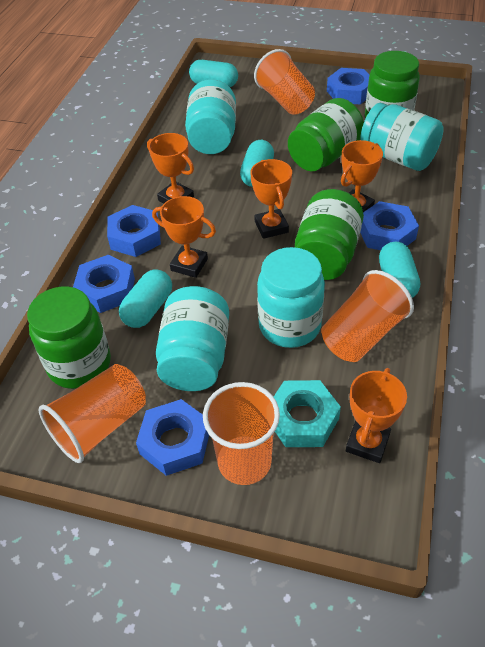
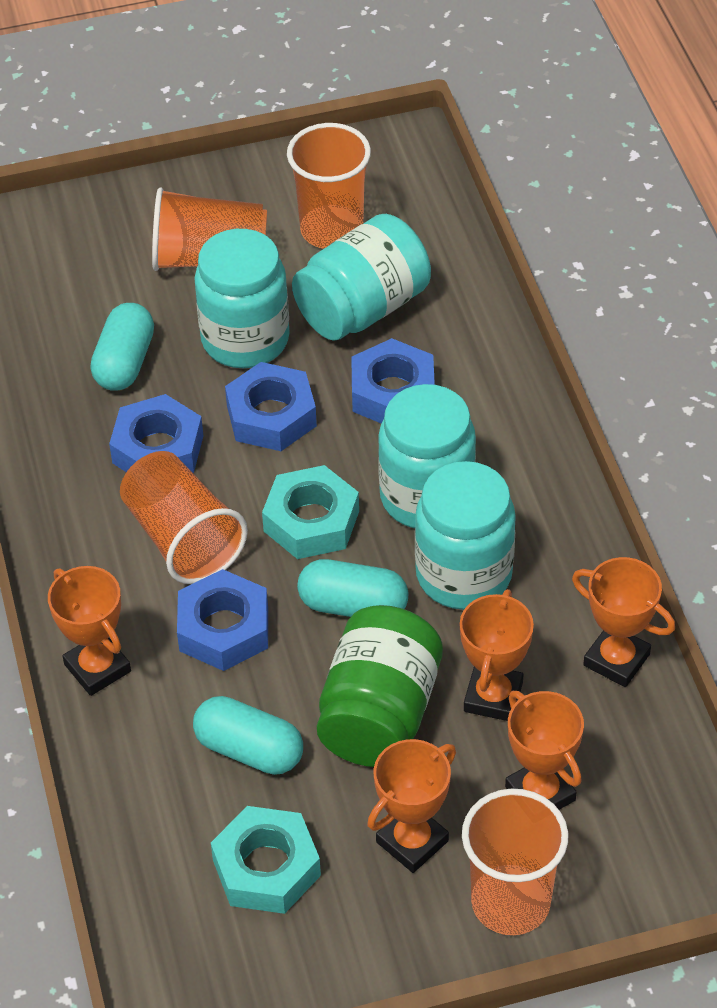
blue nut: 5 -> 4
green jar: 4 -> 1
turquoise capsule: 4 -> 3
turquoise nut: 1 -> 2

